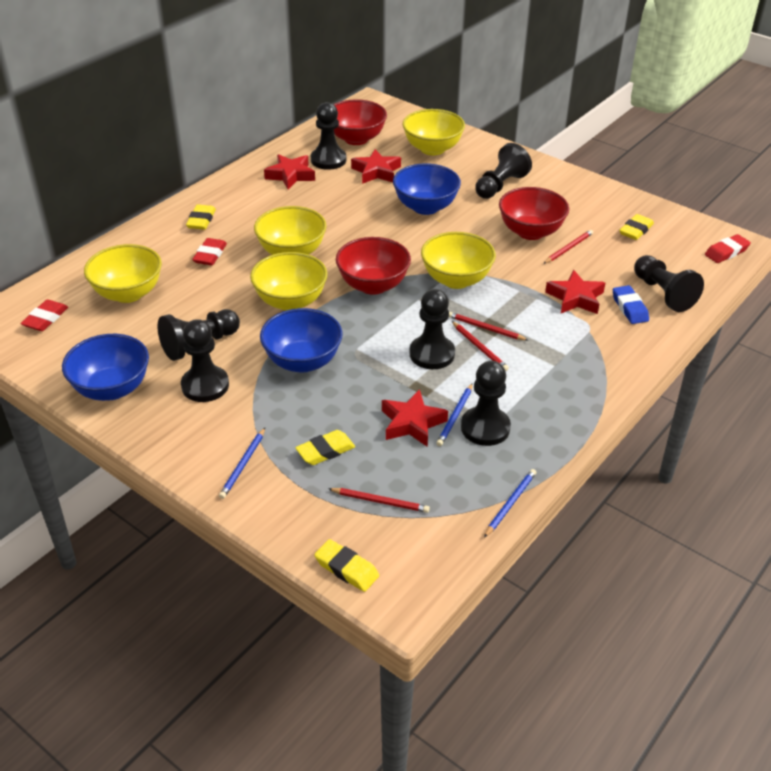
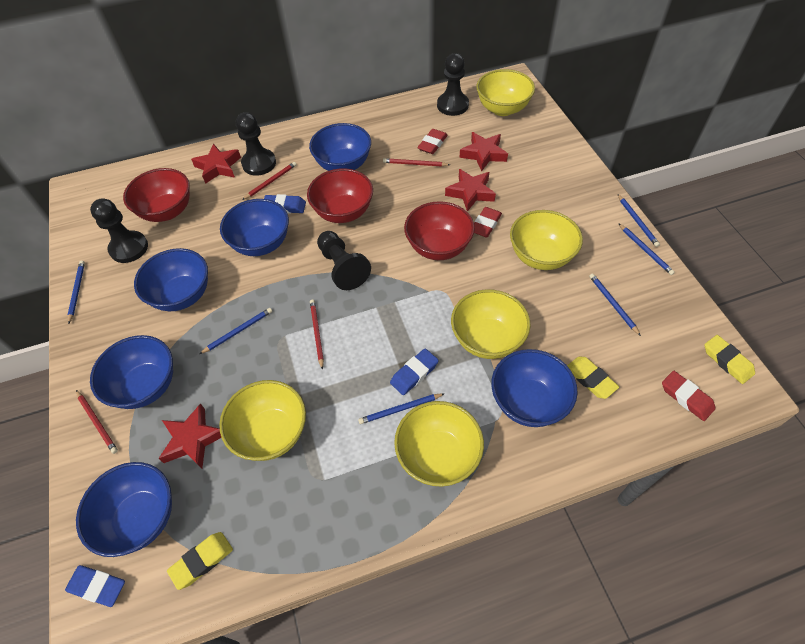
black pawn: 7 -> 4
blue bowl: 3 -> 6
blue eraser: 1 -> 3
blue pencil: 3 -> 6
yellow eraser: 4 -> 3

